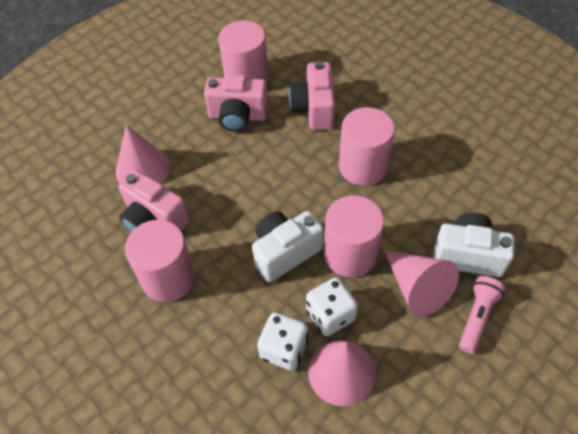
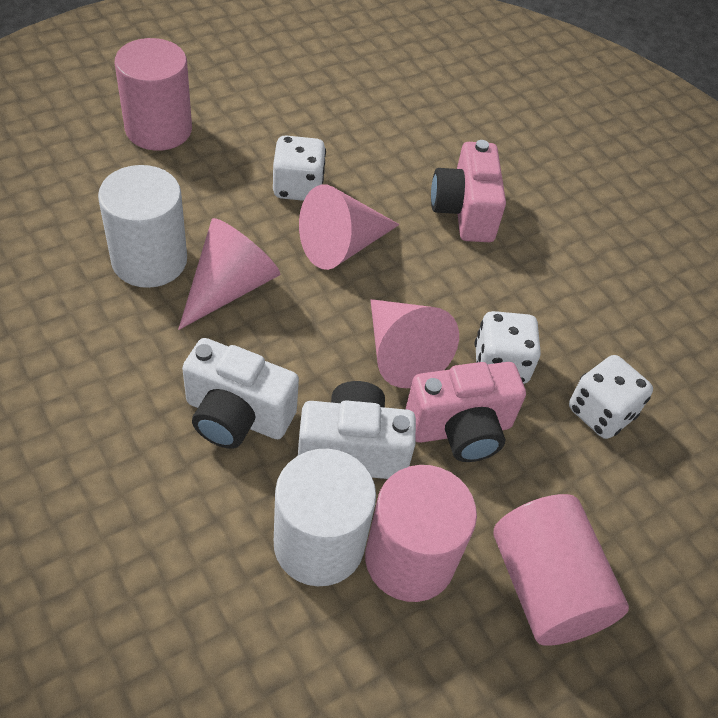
pink camera: 3 -> 2
pink cylinder: 4 -> 3
pink flashlight: 1 -> 0
white cylinder: 0 -> 2
white dice: 2 -> 3

